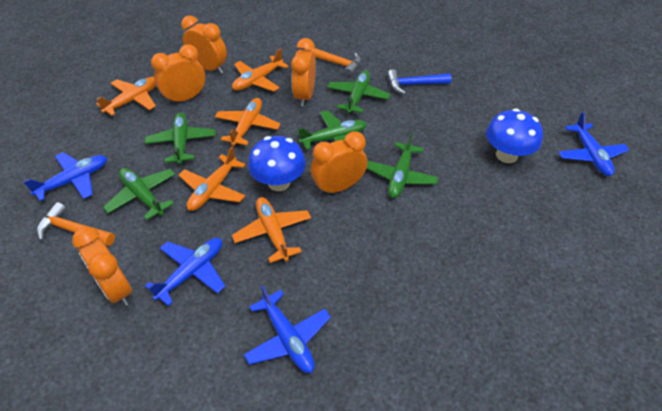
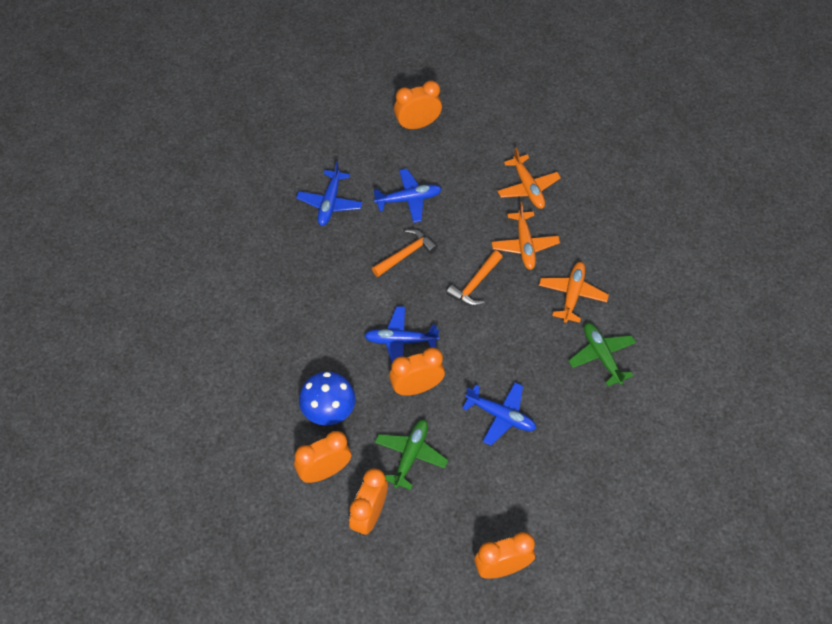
blue hammer: 1 -> 0
blue mushroom: 2 -> 1
green plane: 5 -> 2
orange plane: 5 -> 3

